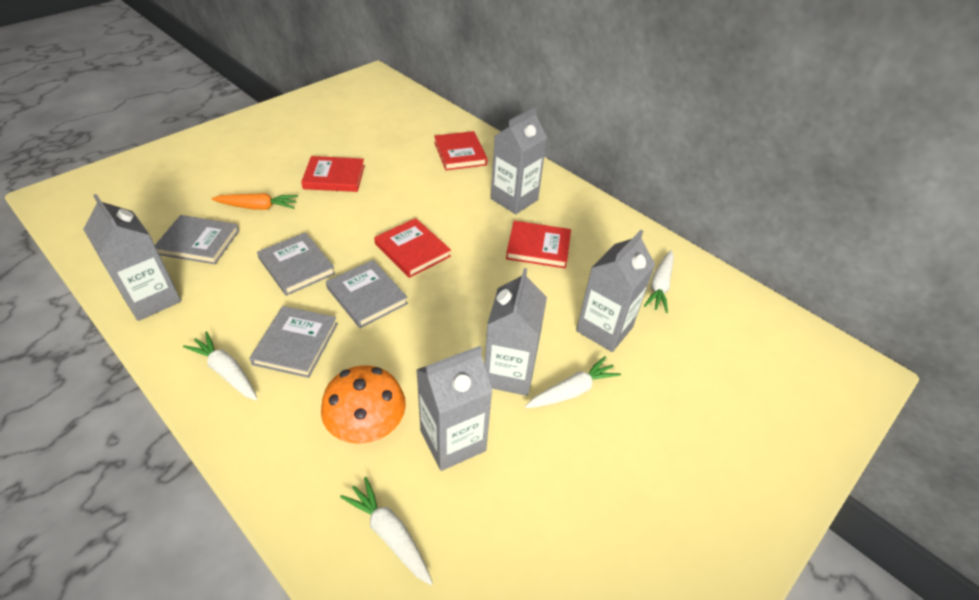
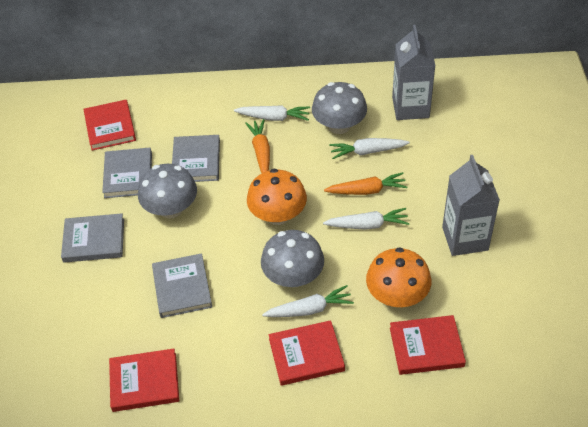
grey carton: 5 -> 2
grey mushroom: 0 -> 3
orange carrot: 1 -> 2
orange mushroom: 1 -> 2

